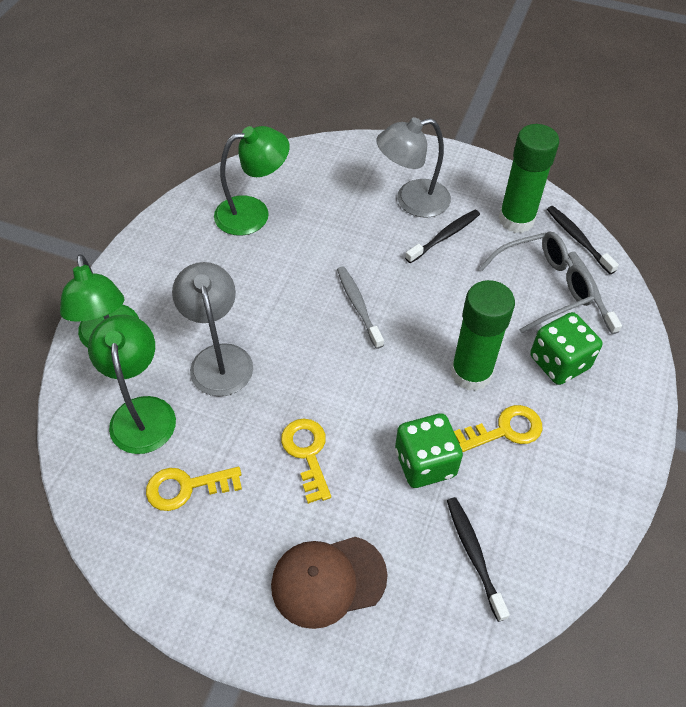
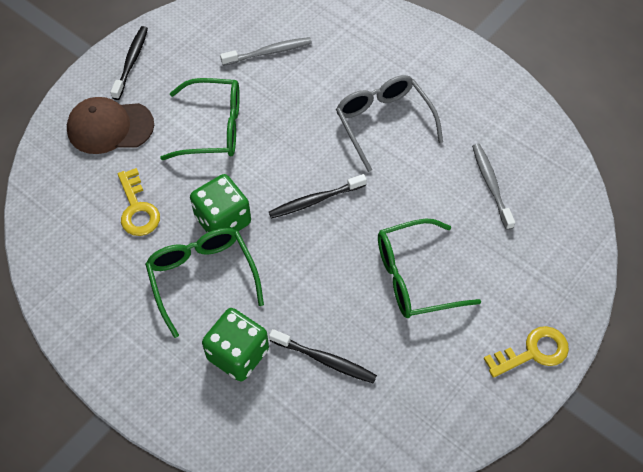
green glasses: 0 -> 3
green glue stick: 2 -> 0
green lamp: 3 -> 0
grey lamp: 2 -> 0
yellow key: 3 -> 2

